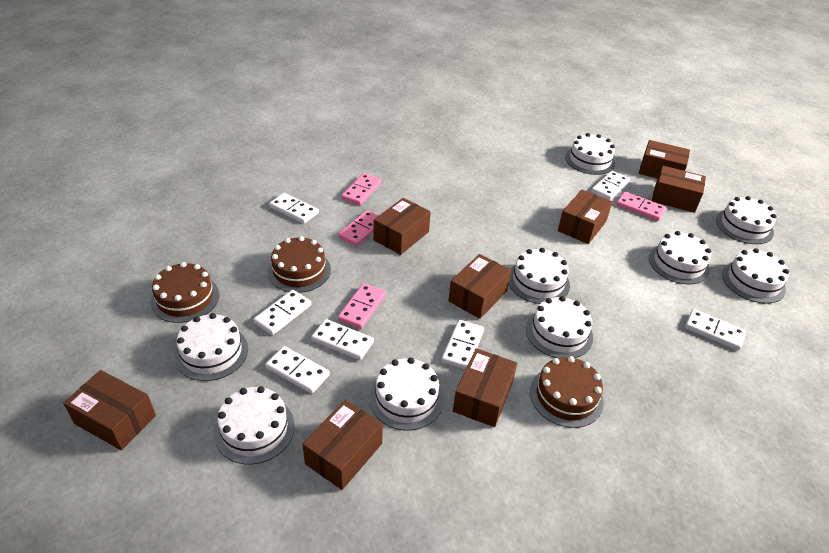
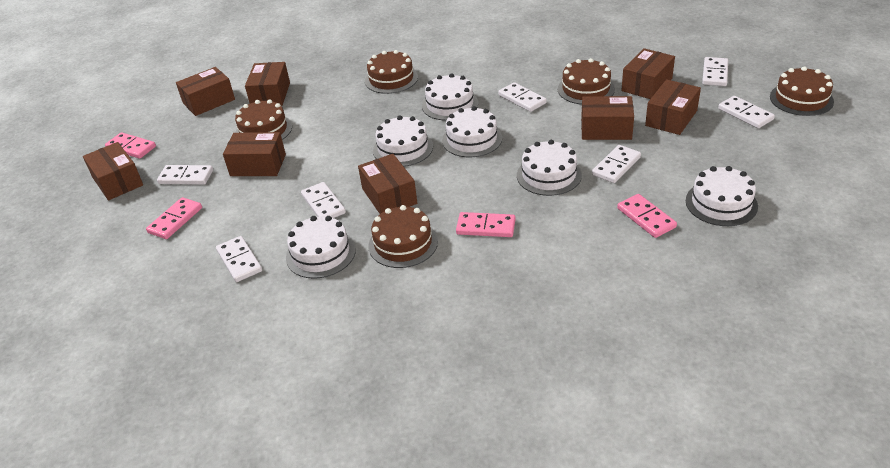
brown cake: 3 -> 5
white cake: 9 -> 6

